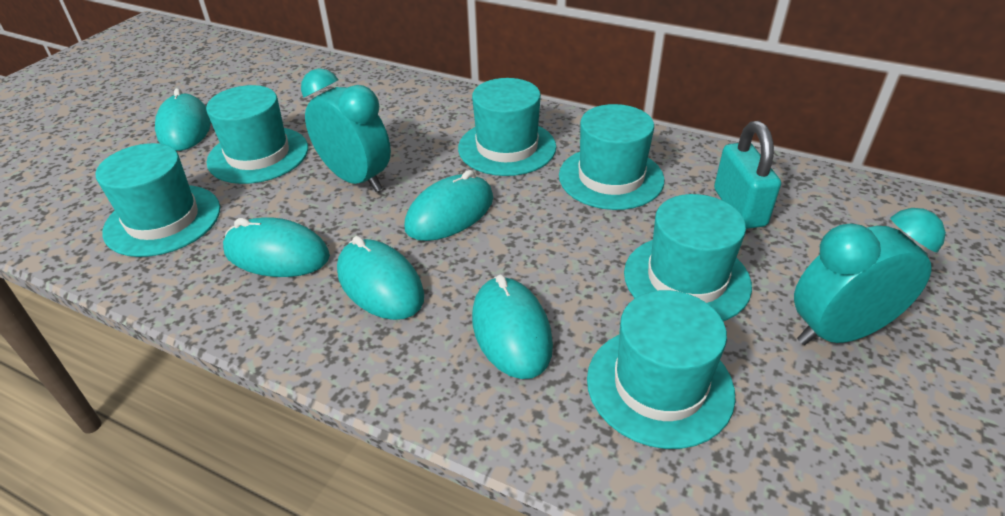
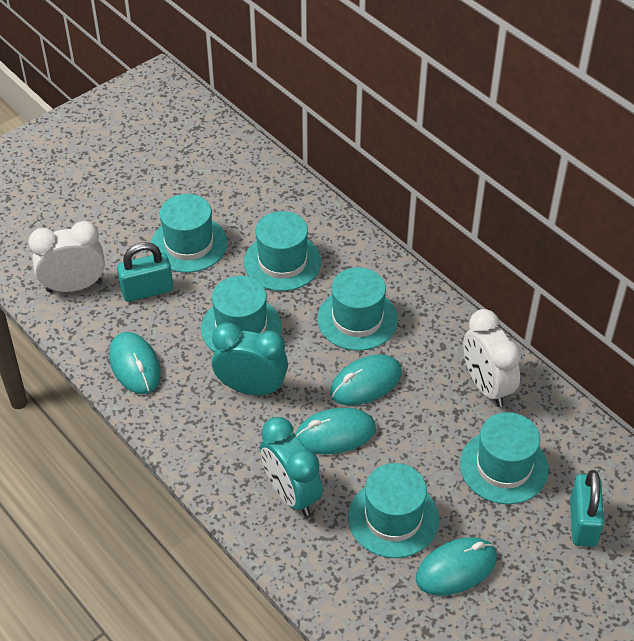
turquoise mouse: 5 -> 4
turquoise padlock: 1 -> 2
white clock: 0 -> 2

